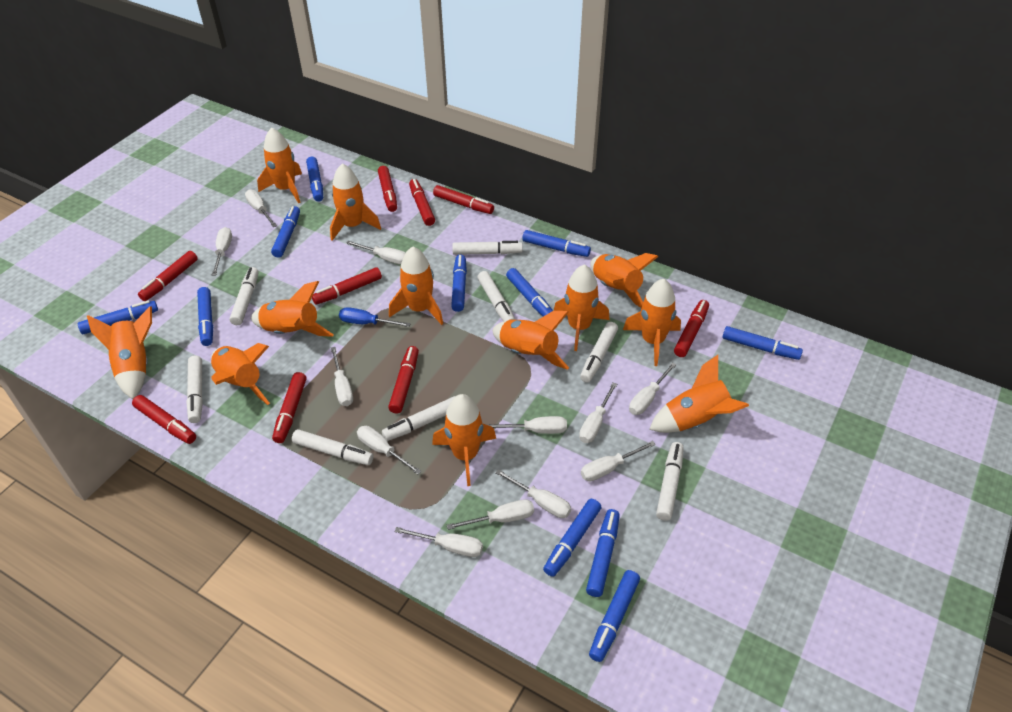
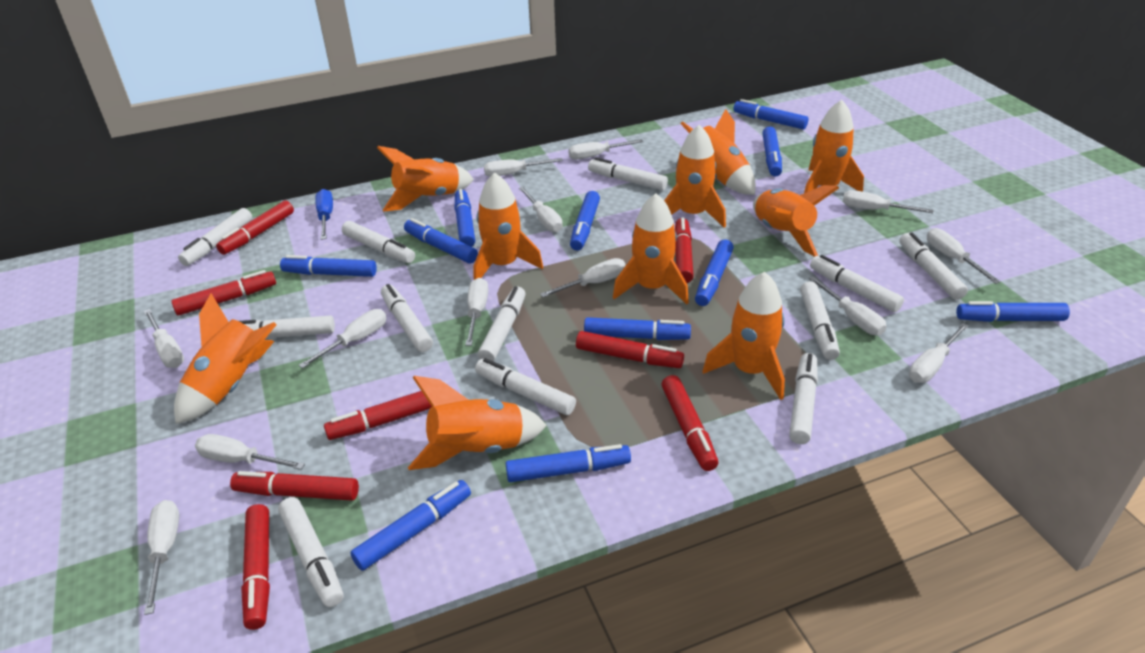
orange rocket: 12 -> 10
red marker: 9 -> 8
white marker: 8 -> 12
white screwdriver: 12 -> 13

